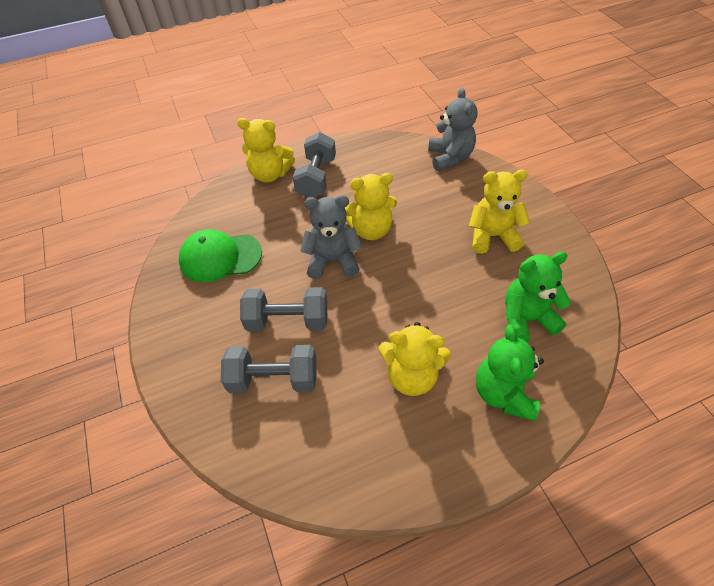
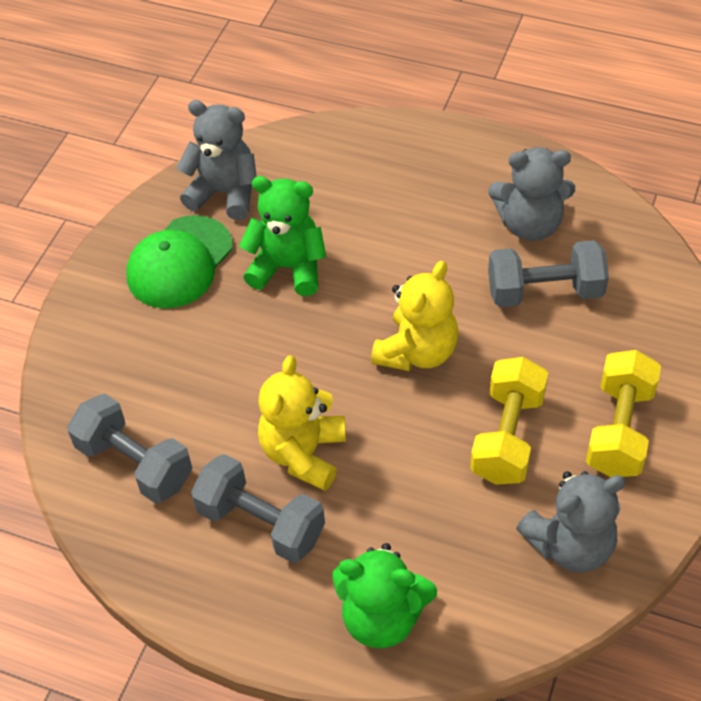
grey teddy bear: 2 -> 3
yellow dumbbell: 0 -> 2
yellow teddy bear: 4 -> 2

